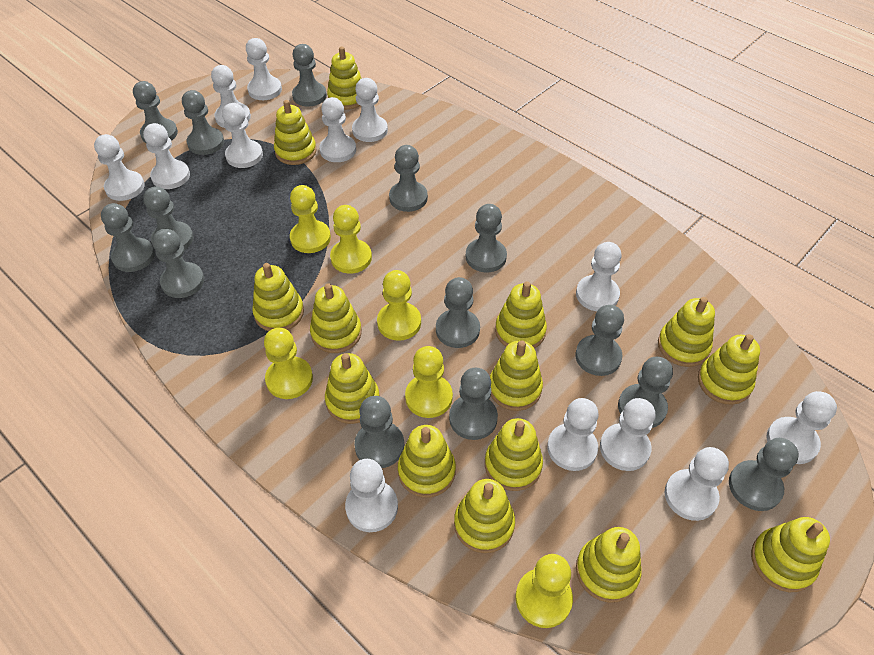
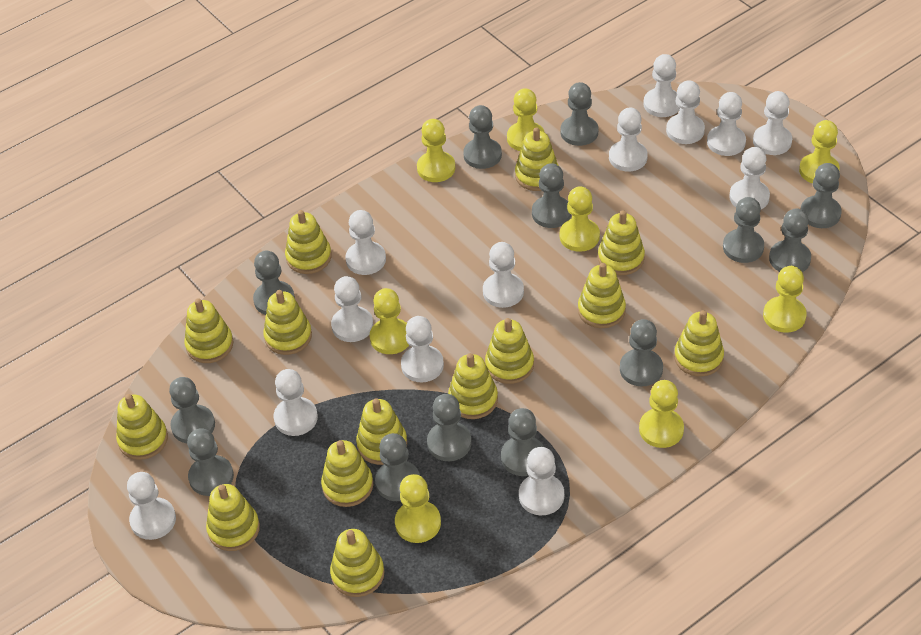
grey pawn: 14 -> 13
yellow pawn: 6 -> 8

